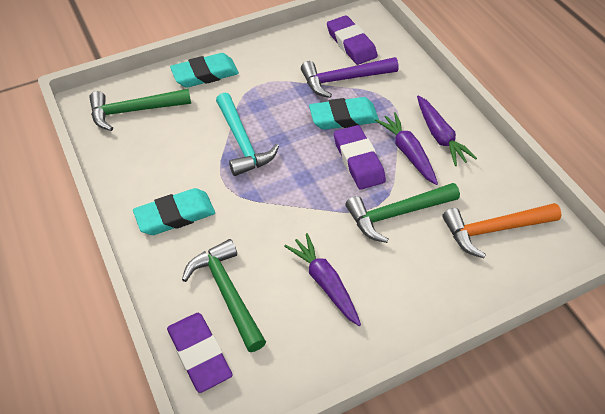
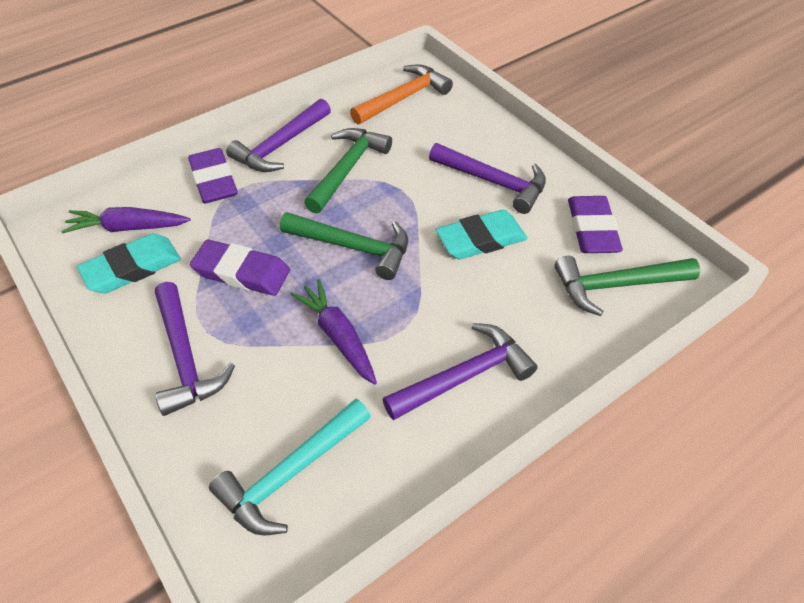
purple carrot: 3 -> 2
purple hammer: 1 -> 4
turquoise eraser: 3 -> 2

